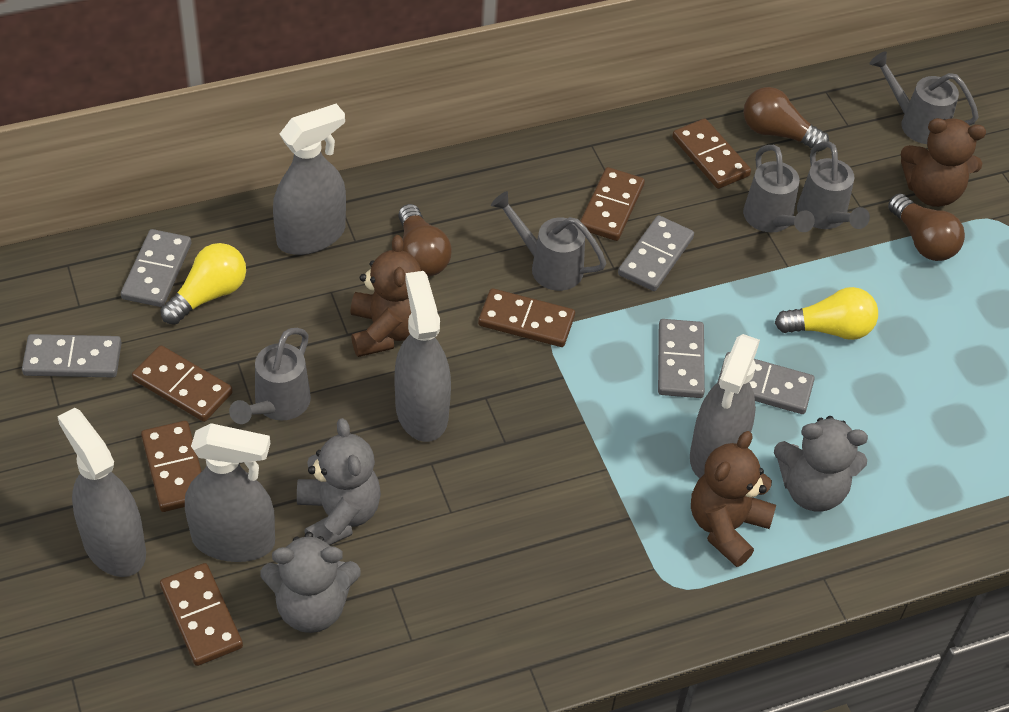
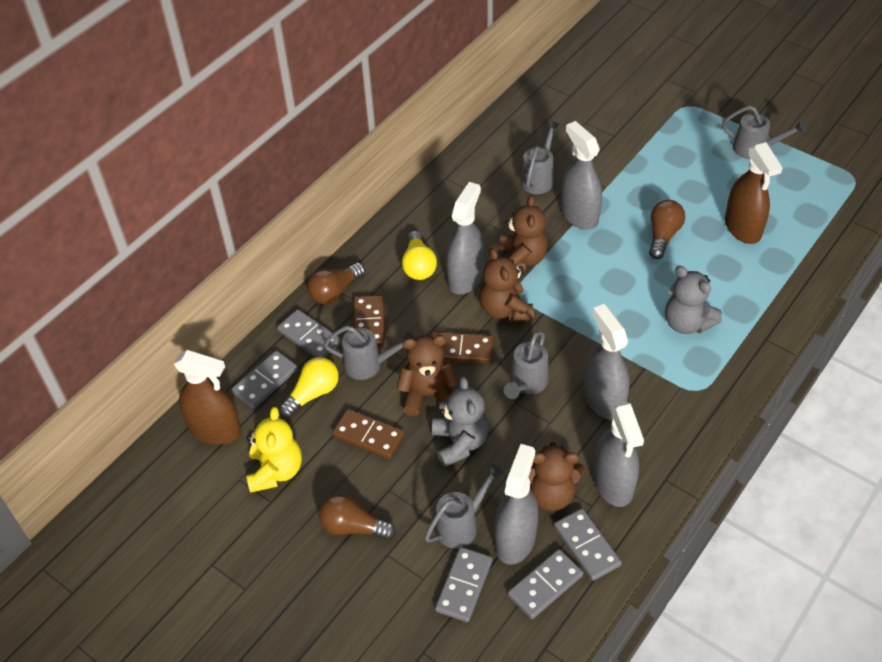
brown domino: 6 -> 3
brown spray bottle: 0 -> 2
brown teddy bear: 3 -> 4
grey teddy bear: 3 -> 2
yellow teddy bear: 0 -> 1

